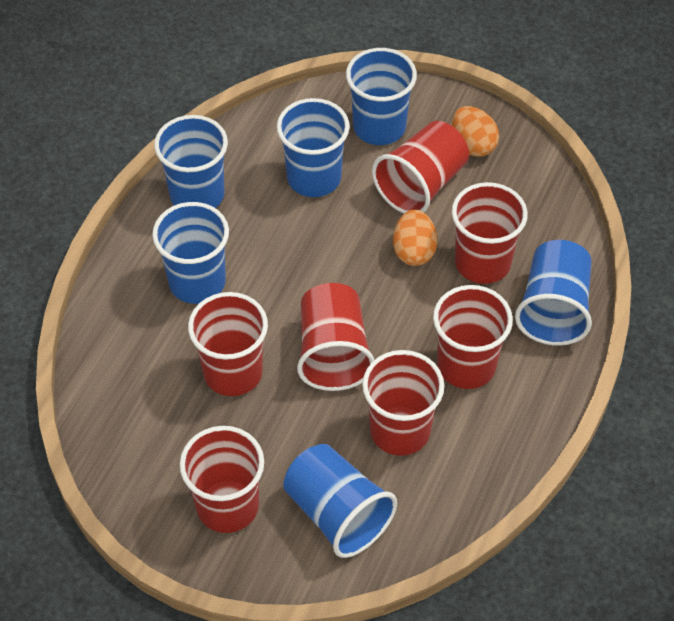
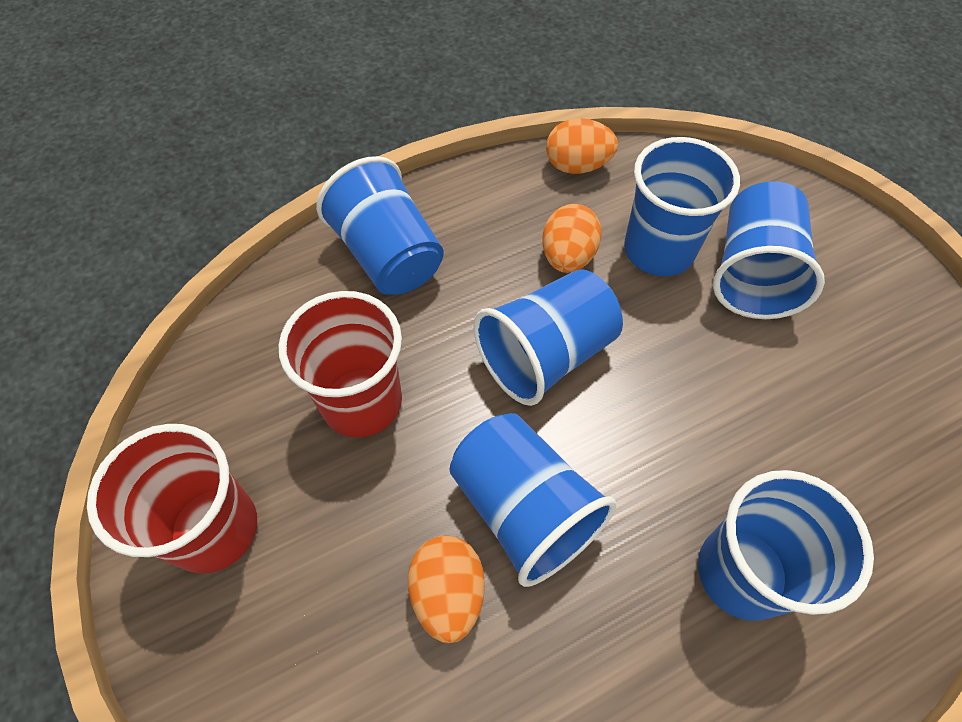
orange egg: 2 -> 3
red cup: 7 -> 2

